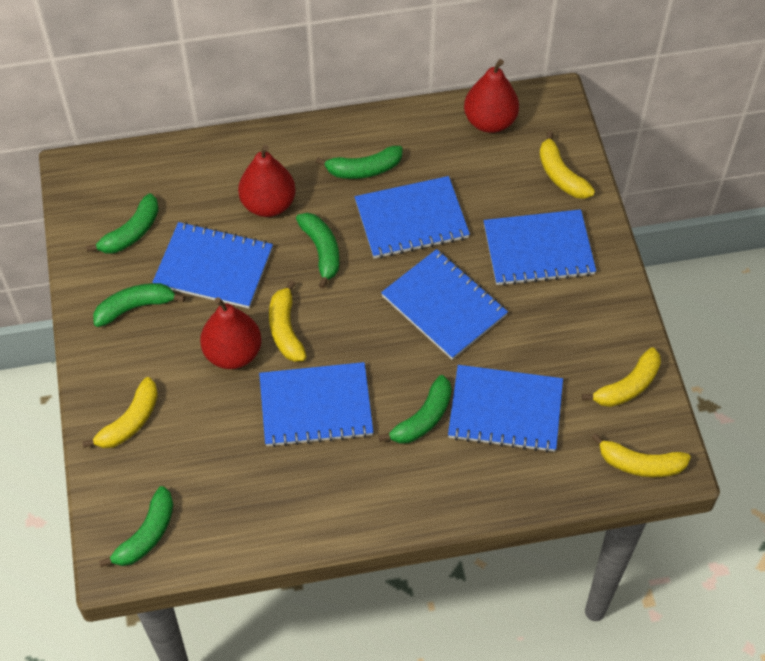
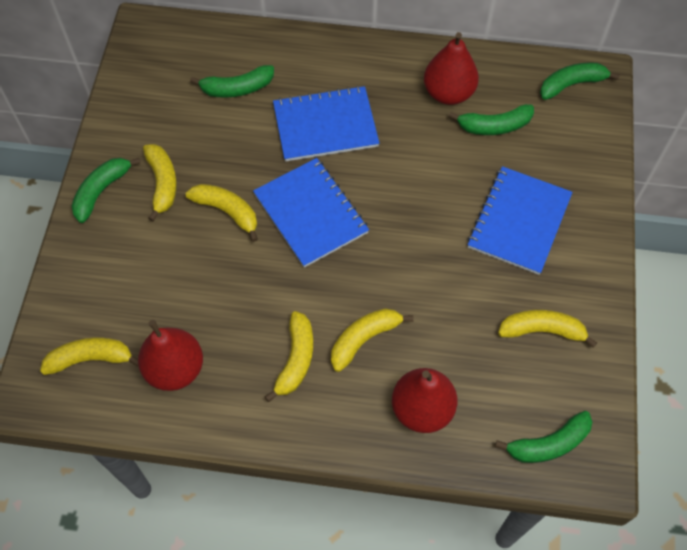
blue notebook: 6 -> 3
green banana: 6 -> 5
yellow banana: 5 -> 6

